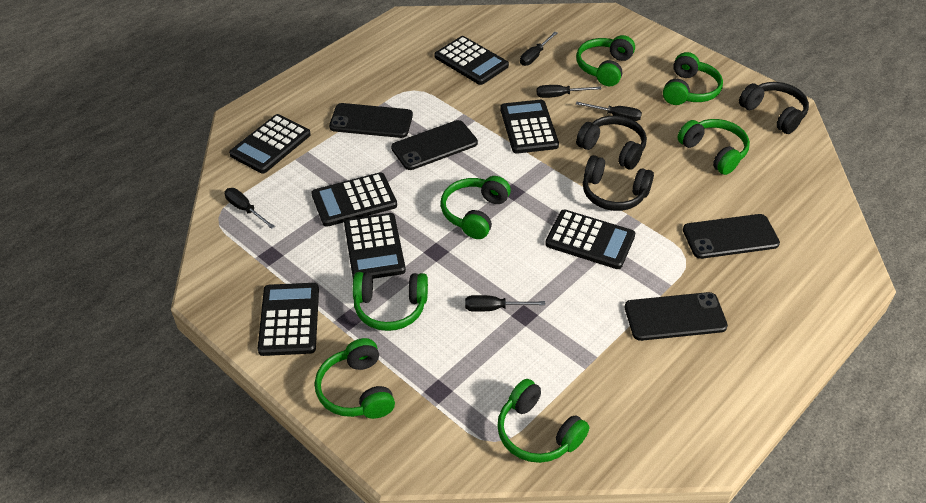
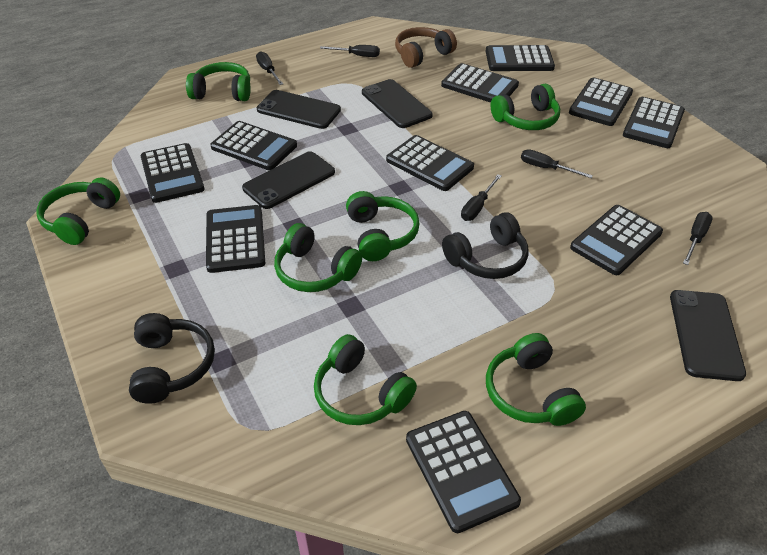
black calculator: 7 -> 10
black headphones: 3 -> 2
brown headphones: 0 -> 1

